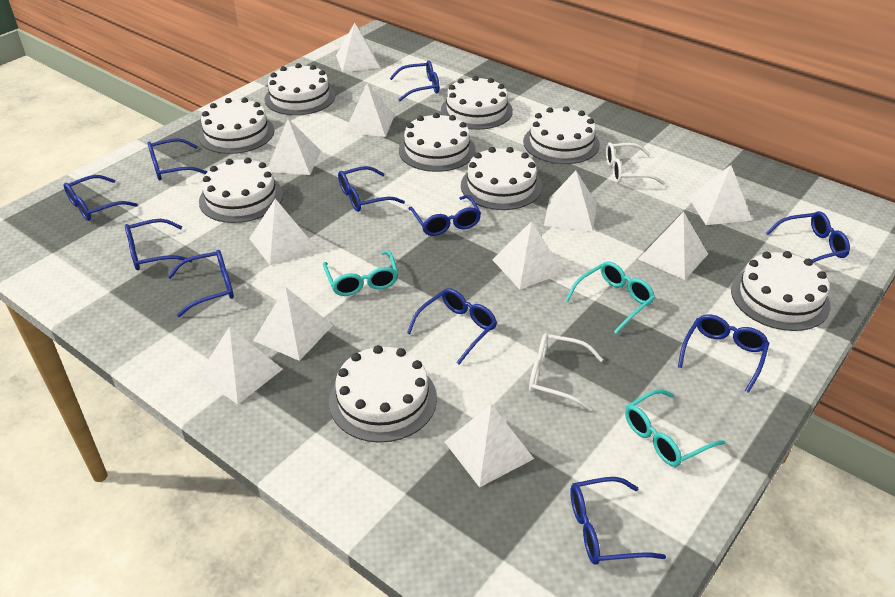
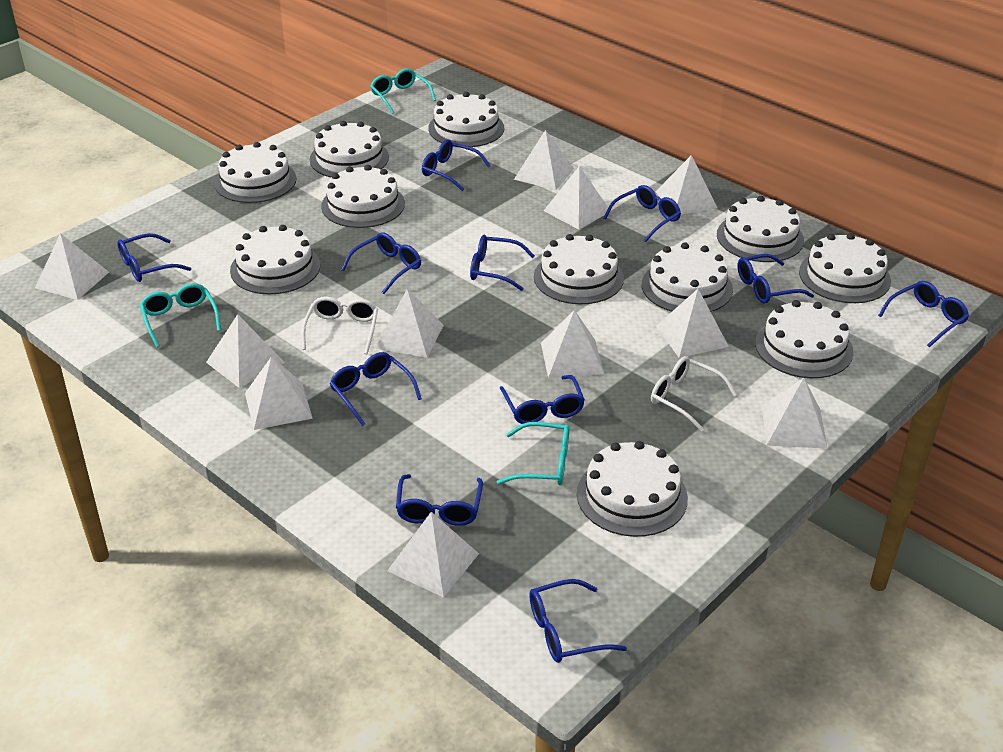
white cake: 9 -> 11

